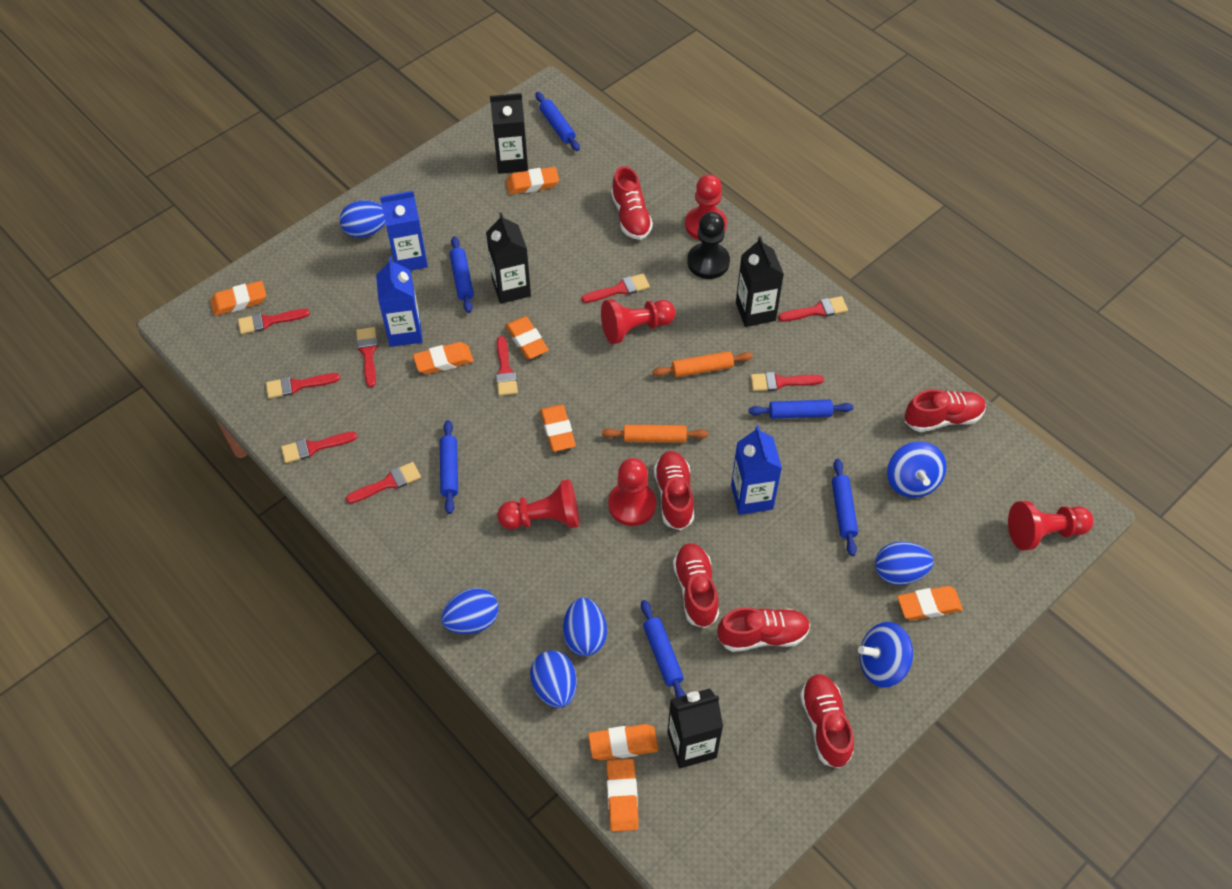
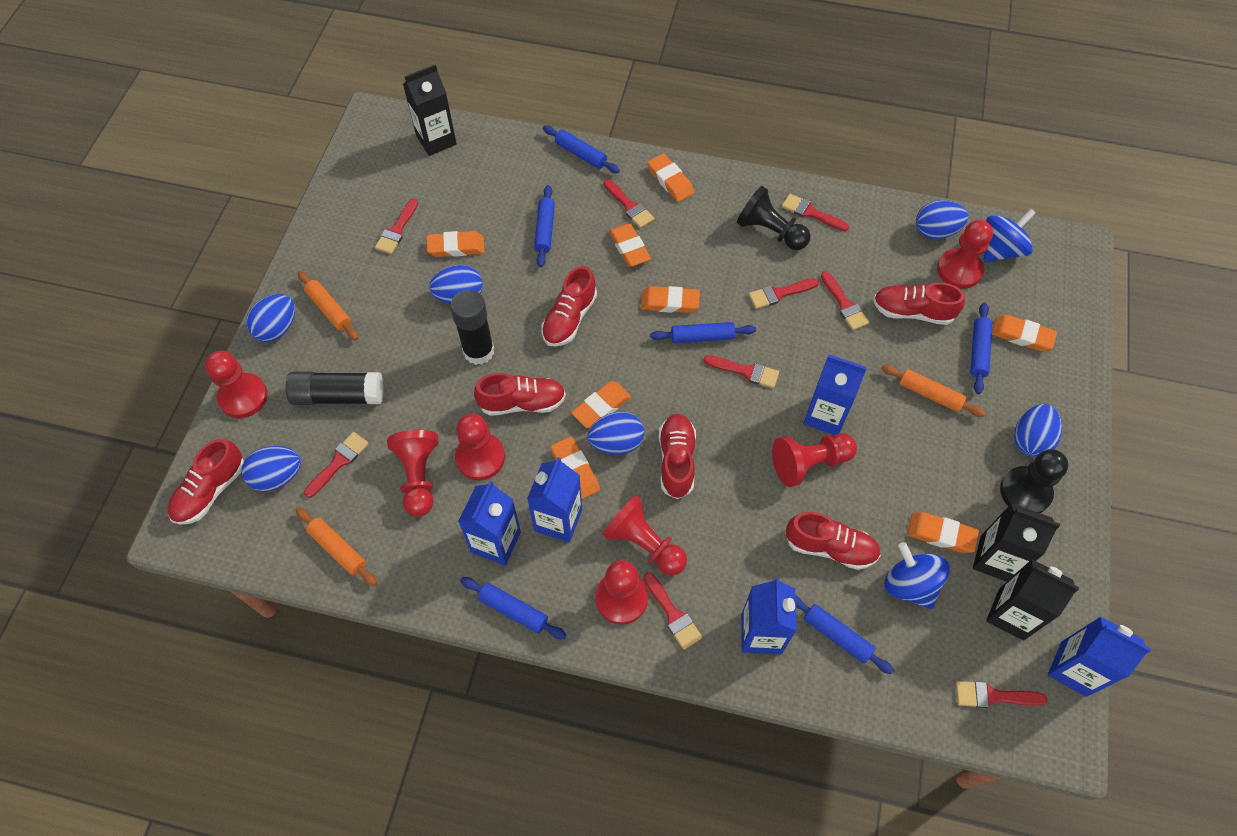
black carton: 4 -> 3
black glue stick: 0 -> 2
black pawn: 1 -> 2
blue carton: 3 -> 5
blue egg: 5 -> 6
orange rolling pin: 2 -> 3
red pawn: 5 -> 7

